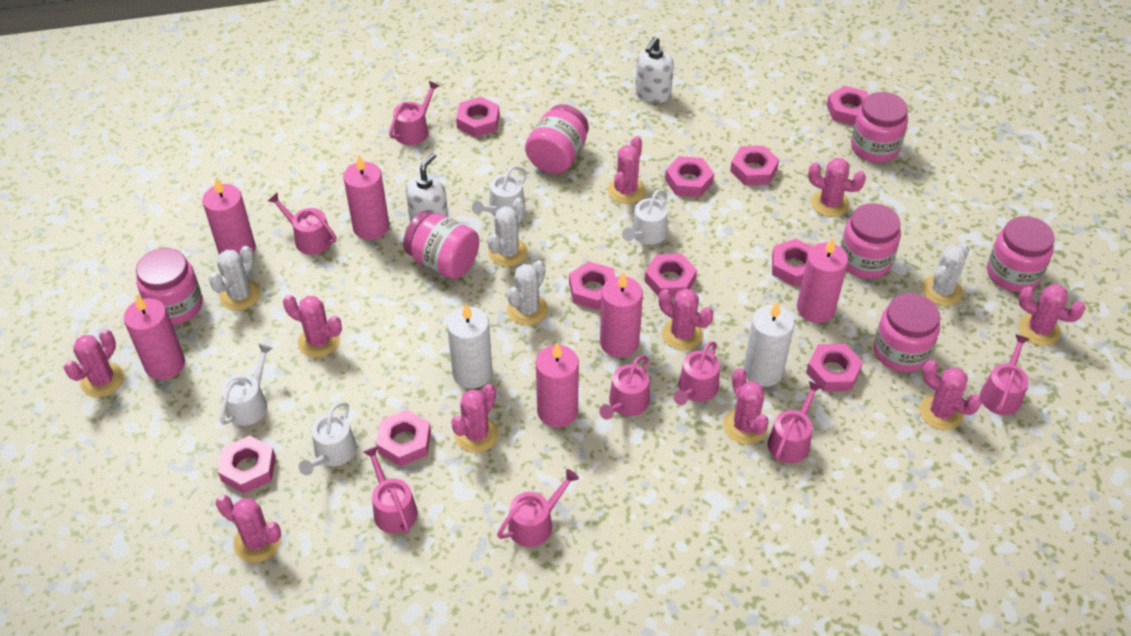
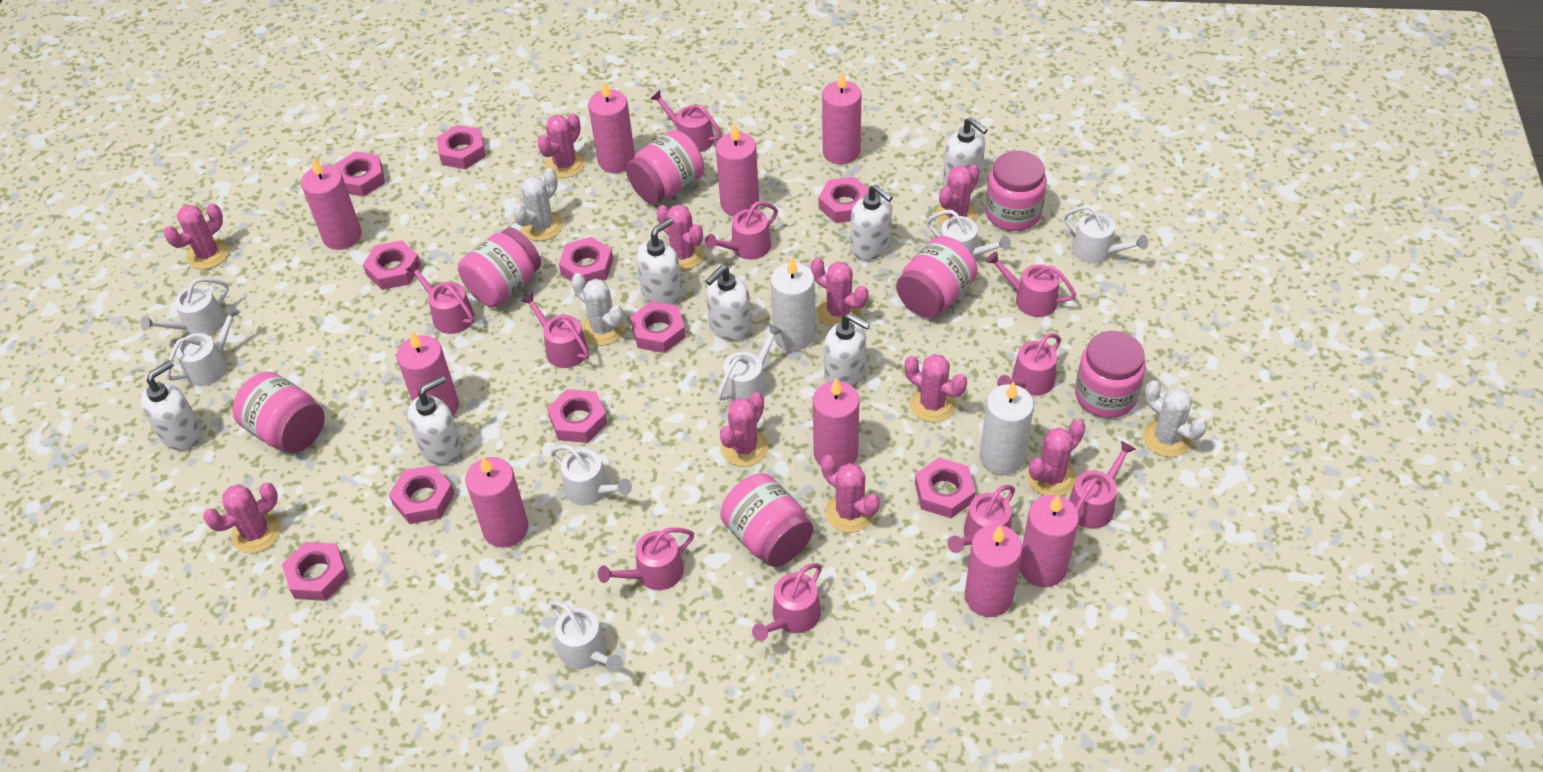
pink candle: 6 -> 9
pink watering can: 8 -> 10
white cactus: 4 -> 3
white soap dispenser: 2 -> 7
white watering can: 4 -> 7

